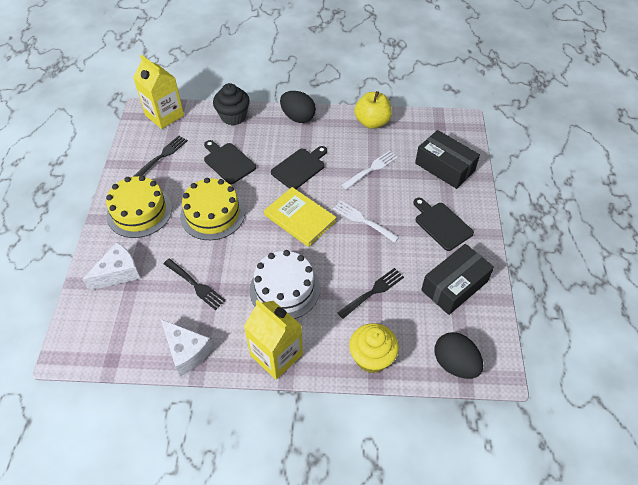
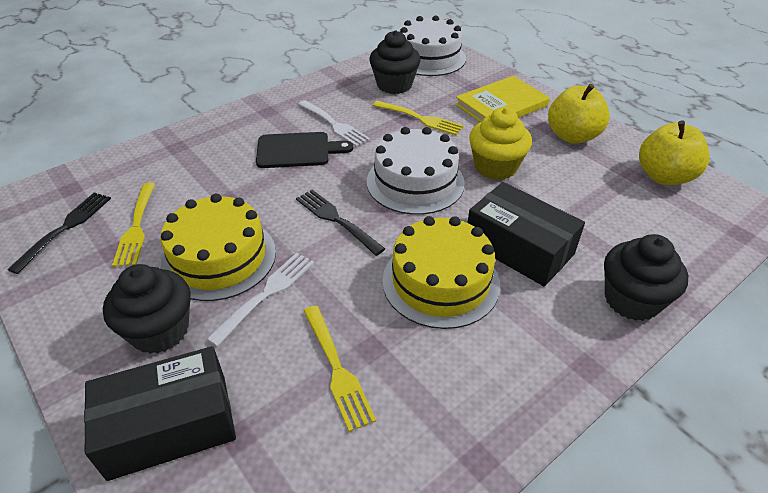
black cupcake: 1 -> 3
black cutting board: 3 -> 1
black egg: 2 -> 0
black fork: 3 -> 2
white cake: 1 -> 2
white cheese: 2 -> 0
yellow apple: 1 -> 2
yellow carton: 2 -> 0
yellow fork: 0 -> 3

